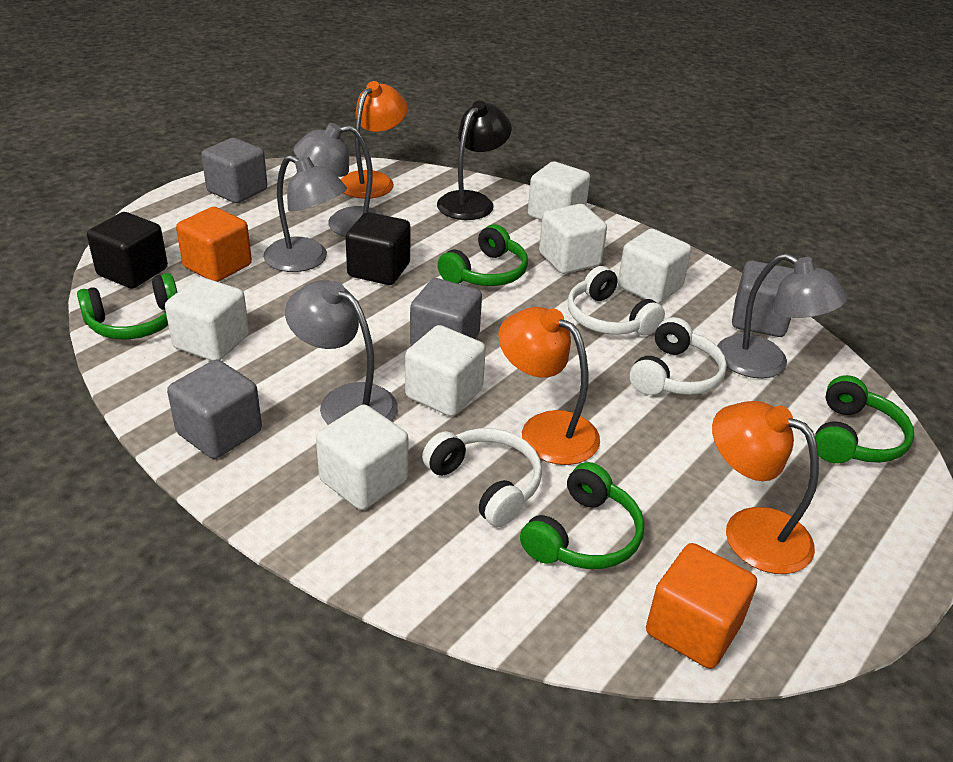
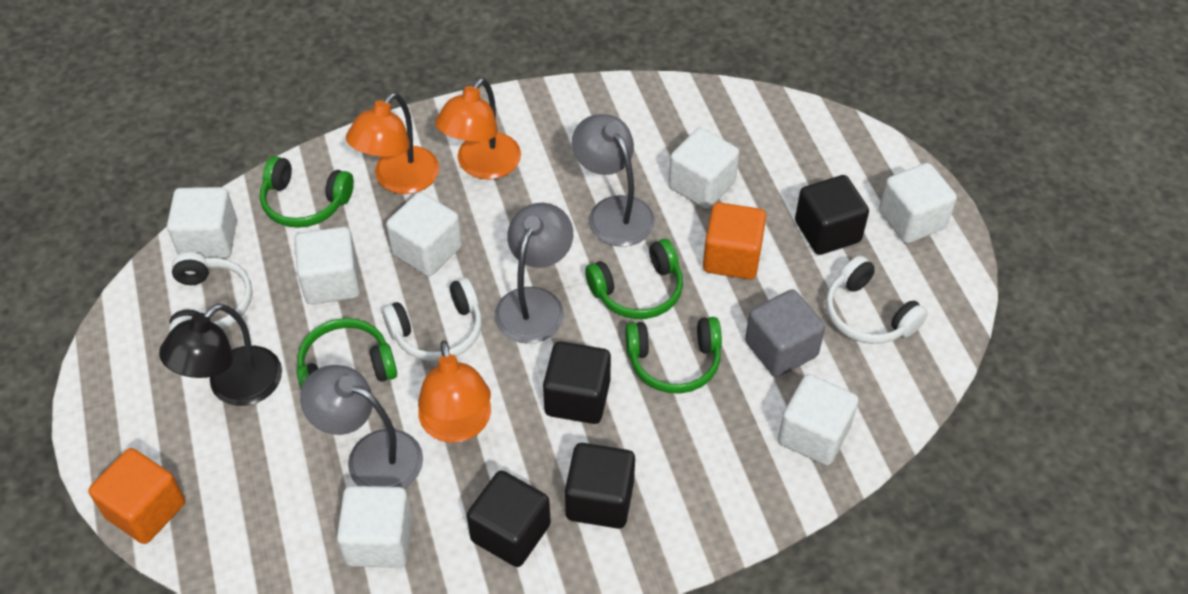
black cube: 2 -> 4
grey cube: 4 -> 1
grey lamp: 4 -> 3
white cube: 6 -> 7

